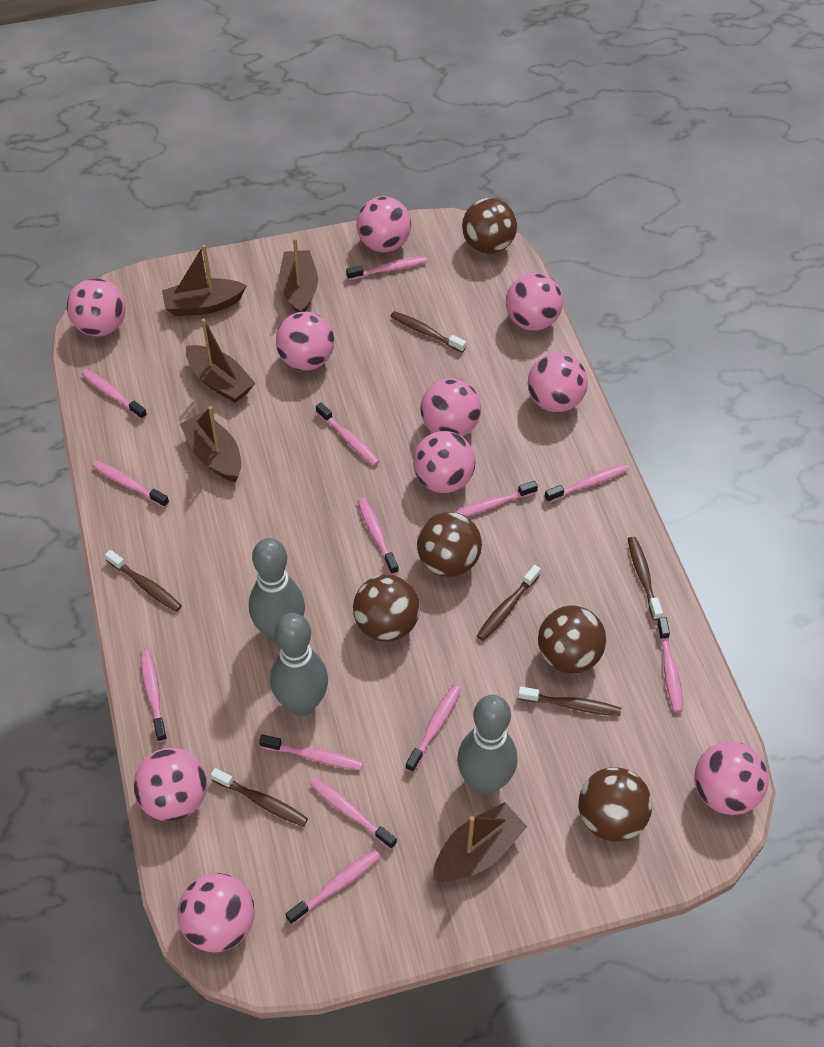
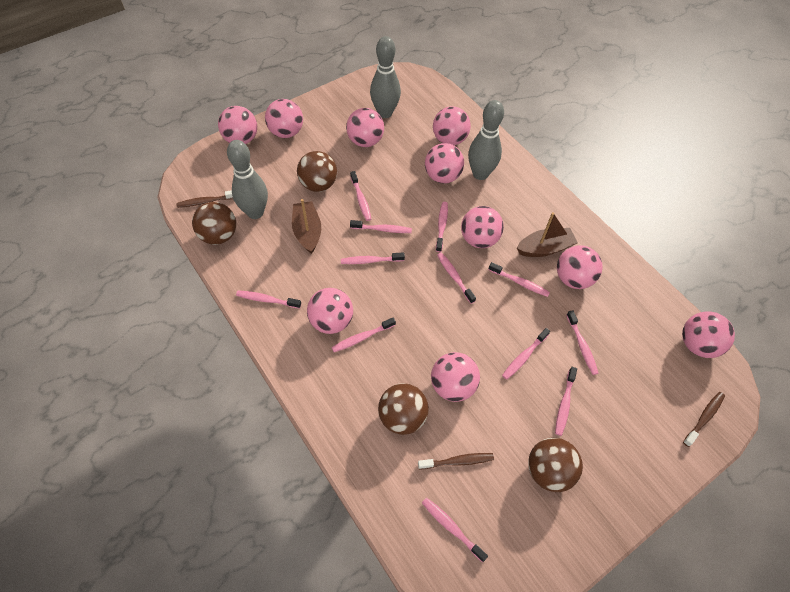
brown ball: 5 -> 4
brown boat: 5 -> 2
brown toothbrush: 6 -> 3
pink toothbrush: 13 -> 12

